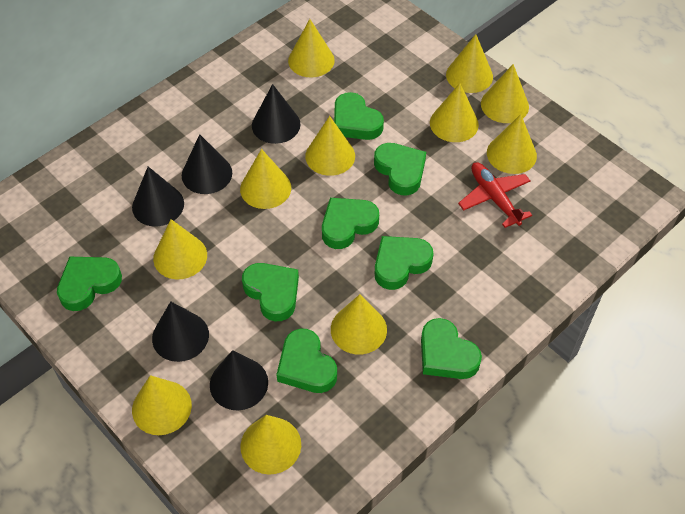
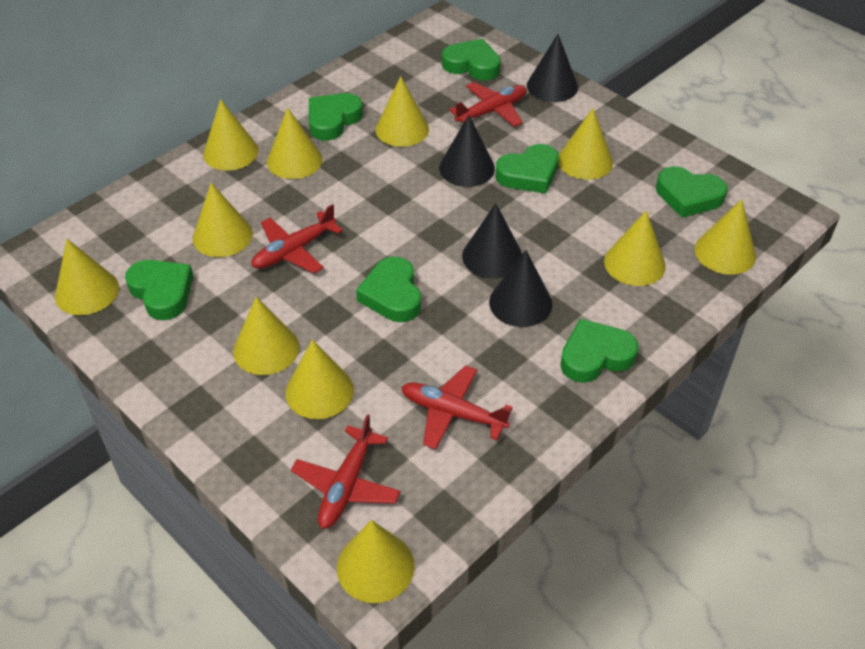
black cone: 5 -> 4
green heart: 8 -> 7
red plane: 1 -> 4

